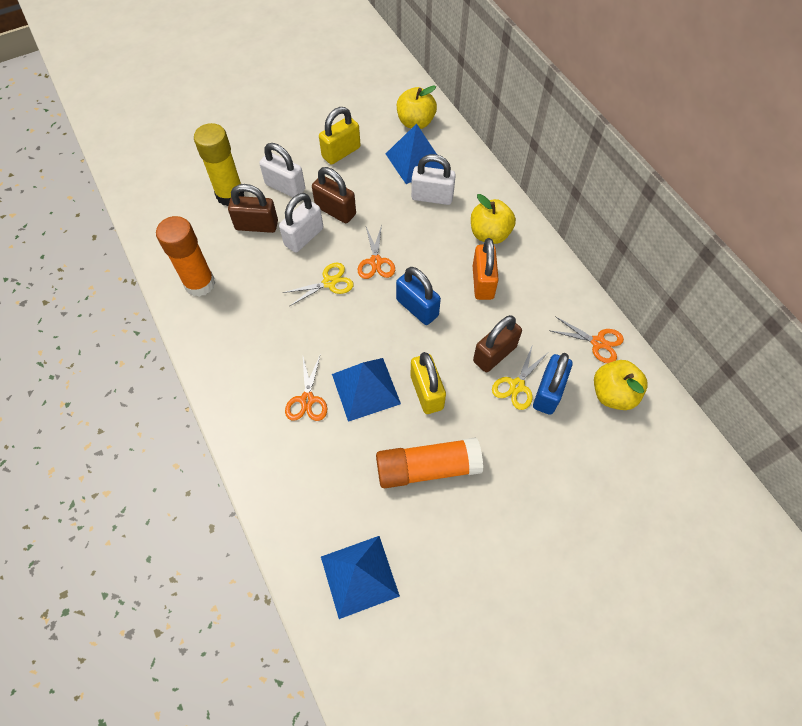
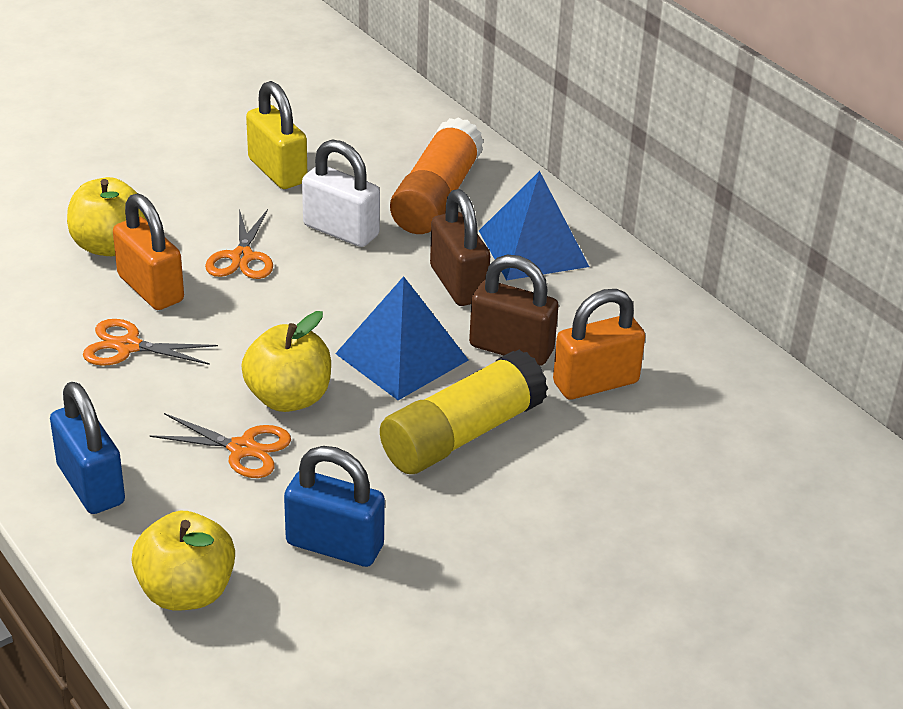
blue pyramid: 3 -> 2
brown padlock: 3 -> 2
orange glue stick: 2 -> 1
orange padlock: 1 -> 2
white padlock: 3 -> 1
yellow padlock: 2 -> 1
yellow scissors: 2 -> 0

